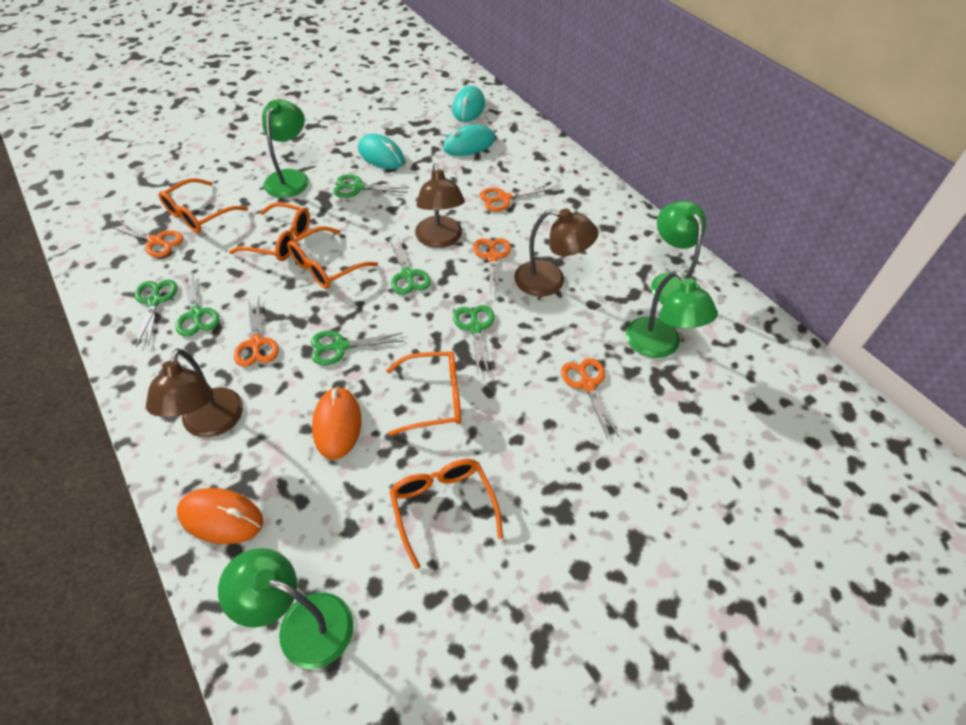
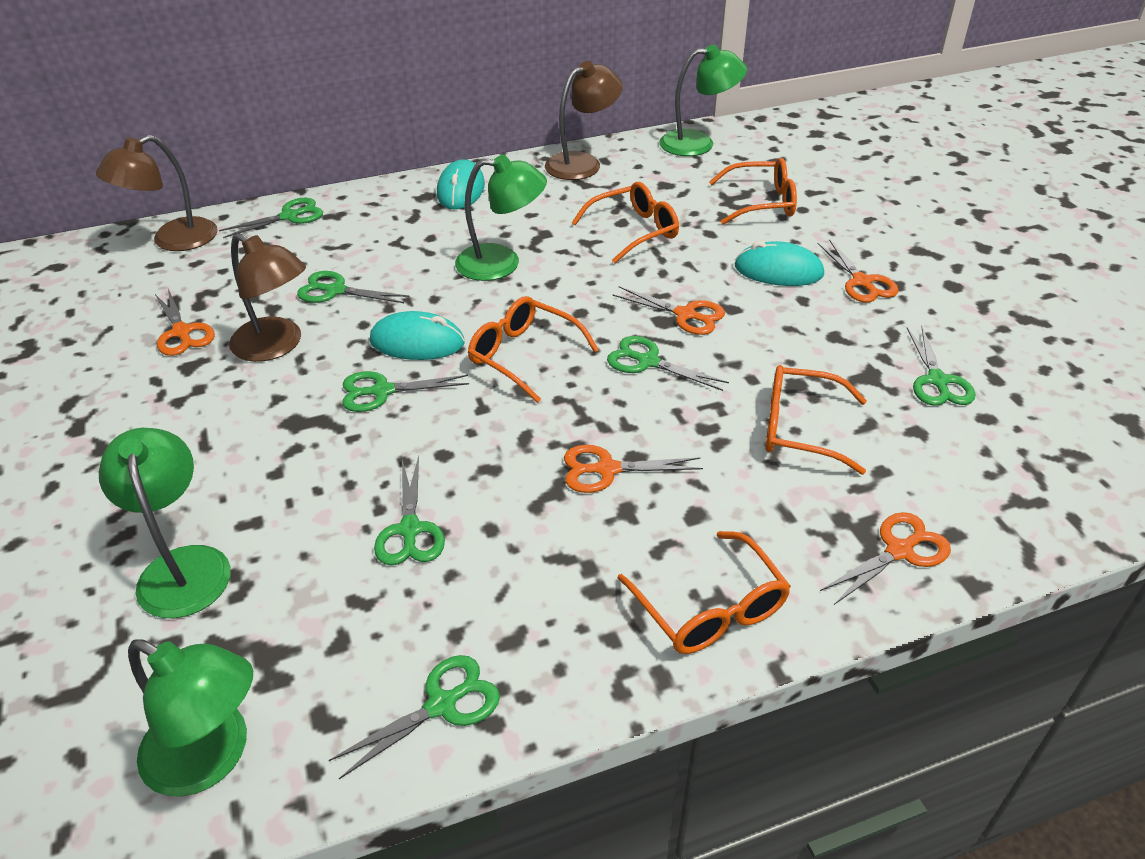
green scissors: 6 -> 7
orange mouse: 2 -> 0

